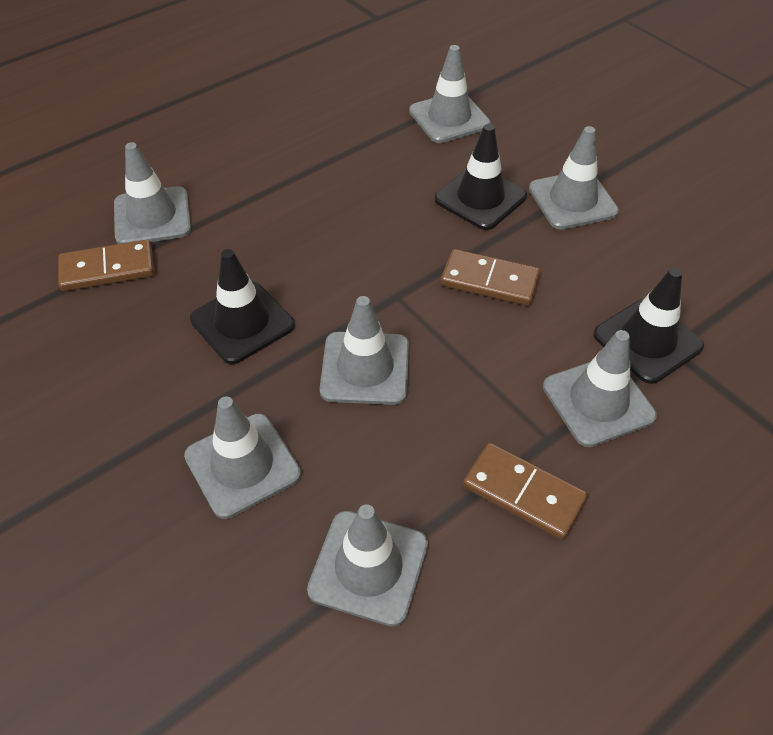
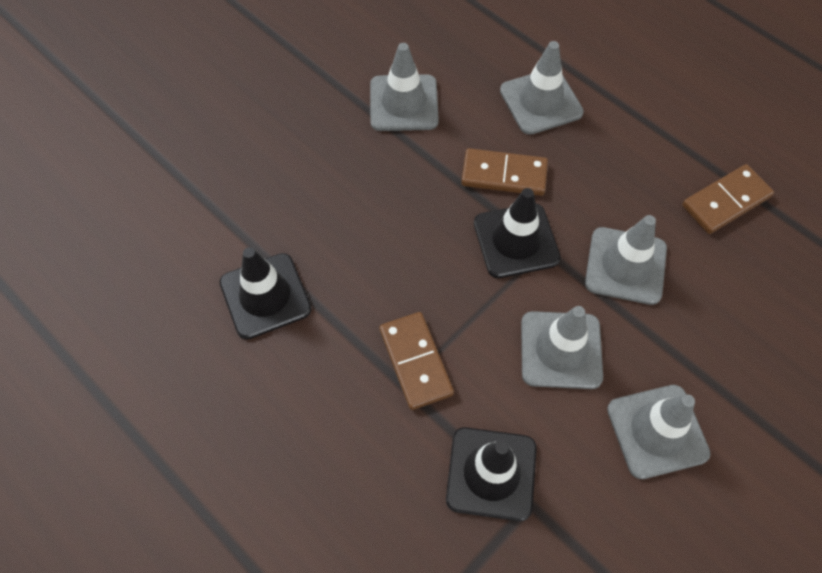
grey traffic cone: 7 -> 5

